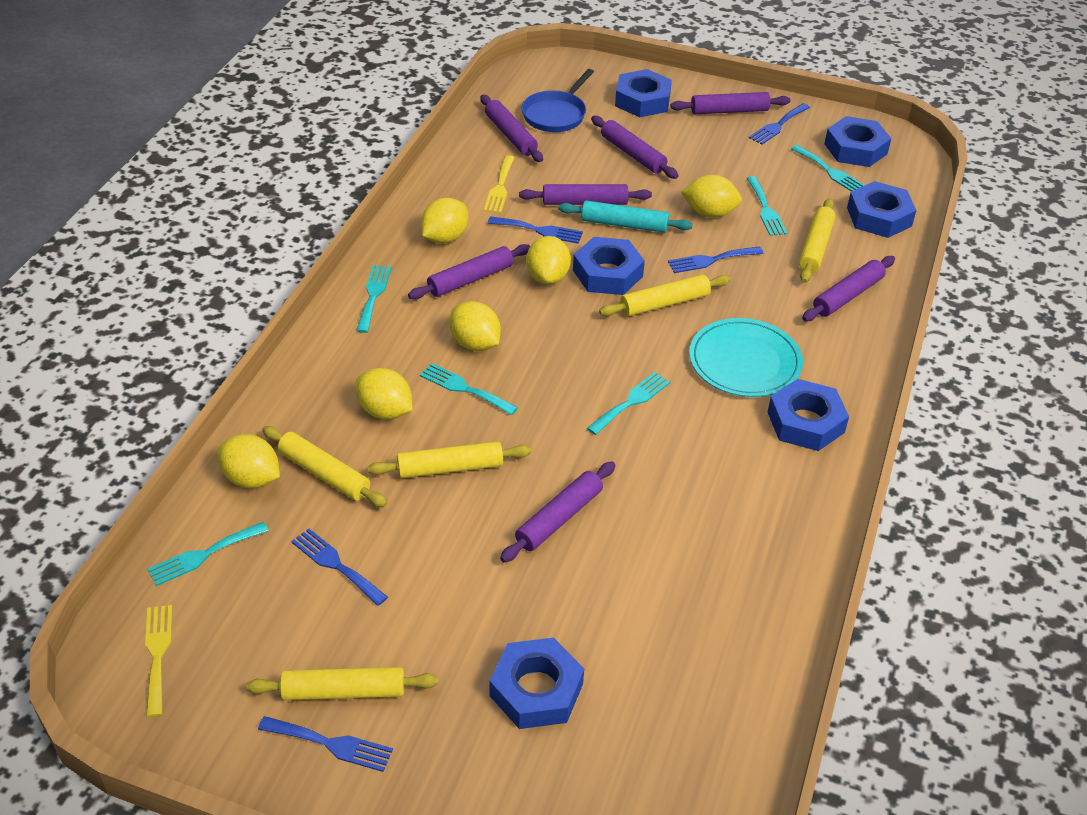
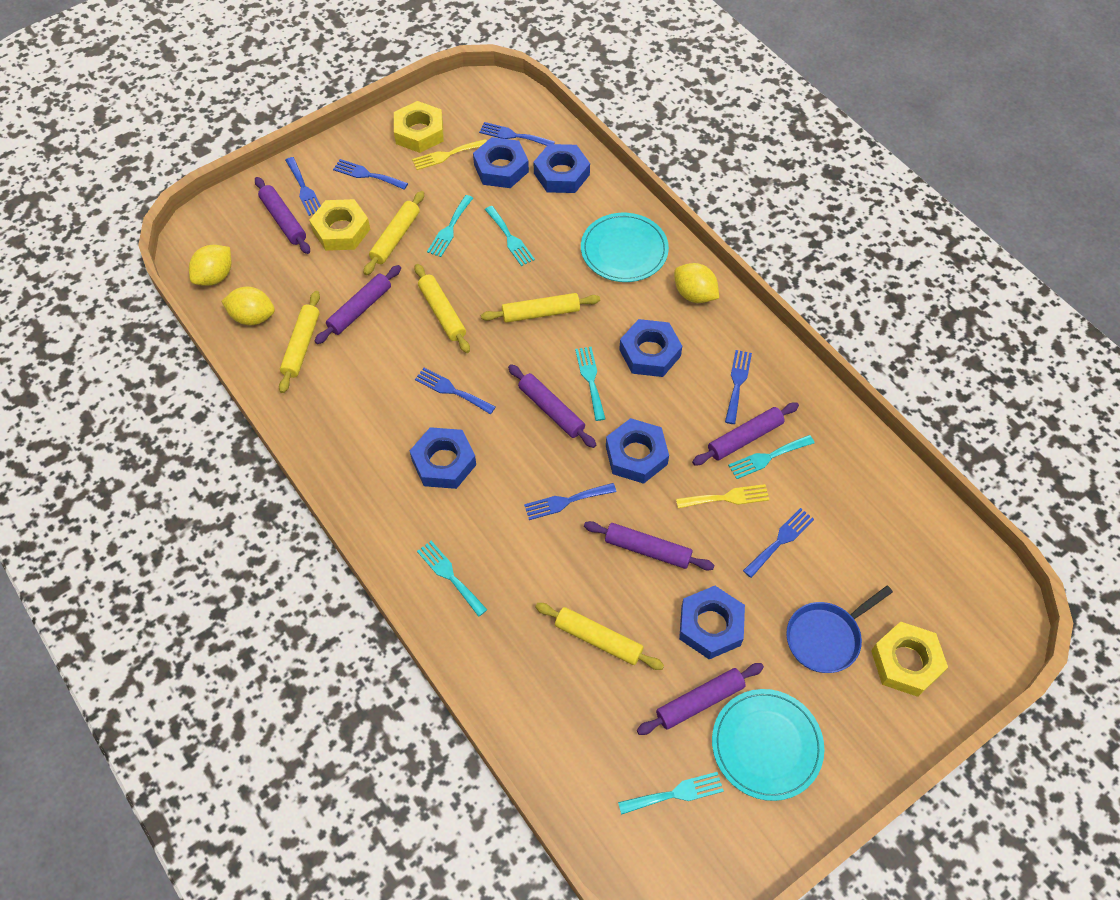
blue fork: 5 -> 7
purple rolling pin: 7 -> 6
turquoise plate: 1 -> 2
turquoise rolling pin: 1 -> 0
yellow lemon: 6 -> 3
yellow nut: 0 -> 3

